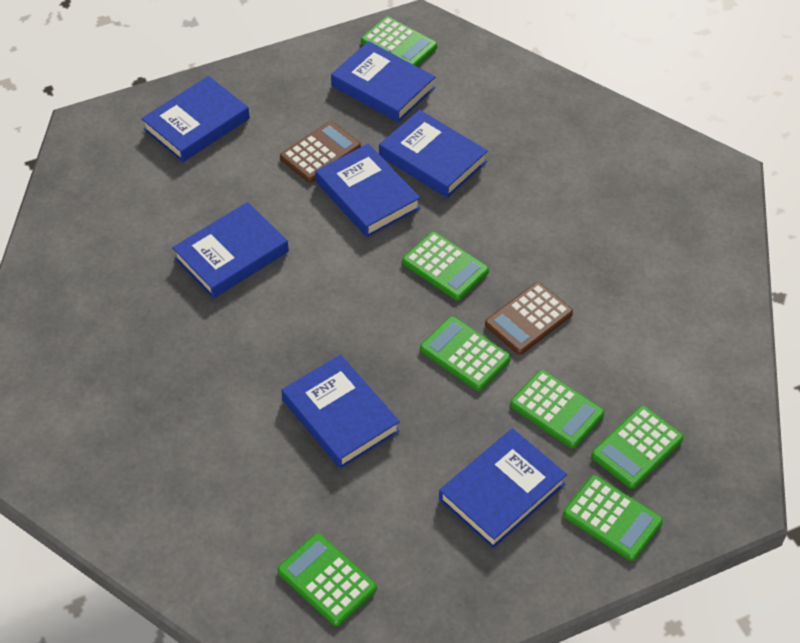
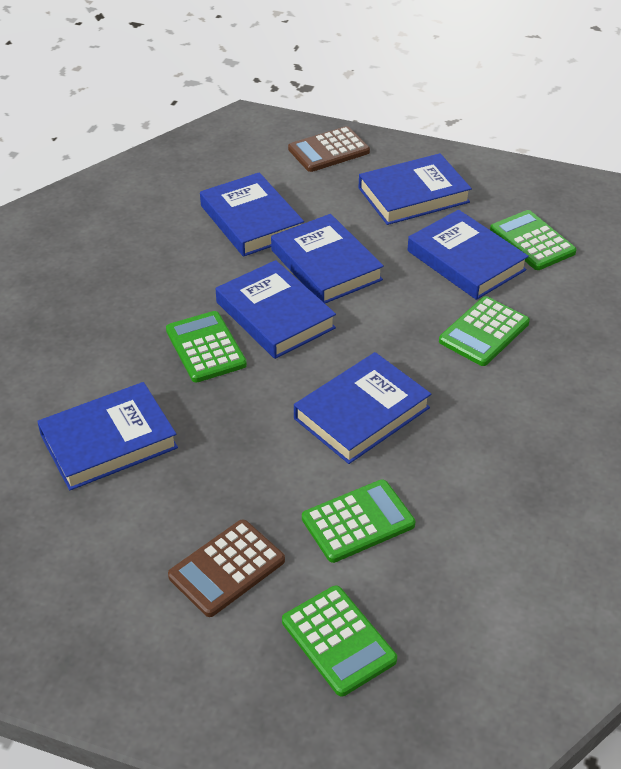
green calculator: 7 -> 5

